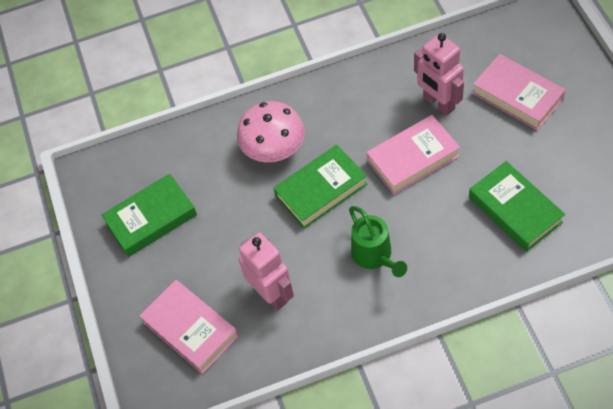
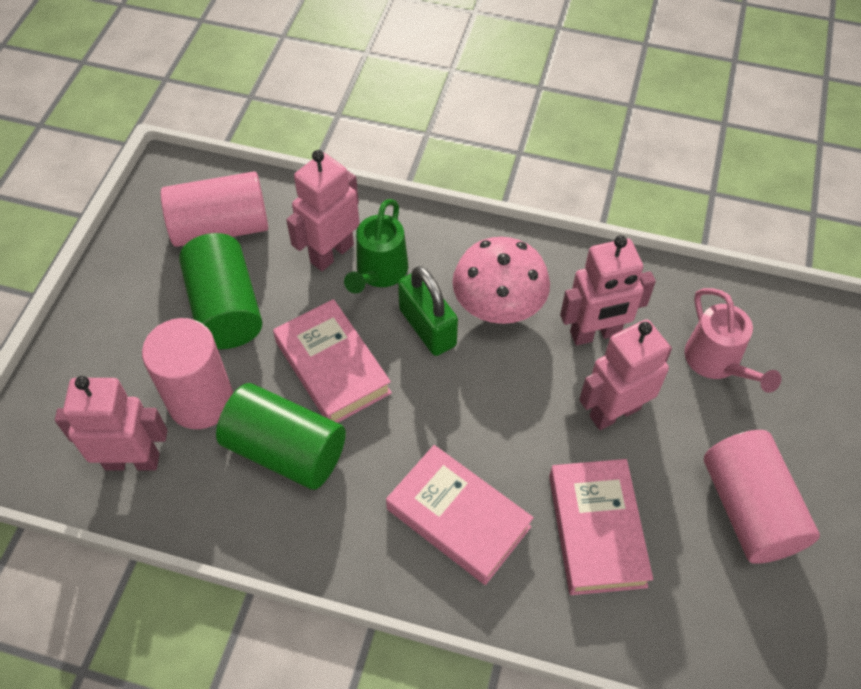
green book: 3 -> 0
green cylinder: 0 -> 2
green padlock: 0 -> 1
pink cylinder: 0 -> 3
pink robot: 2 -> 4
pink watering can: 0 -> 1

